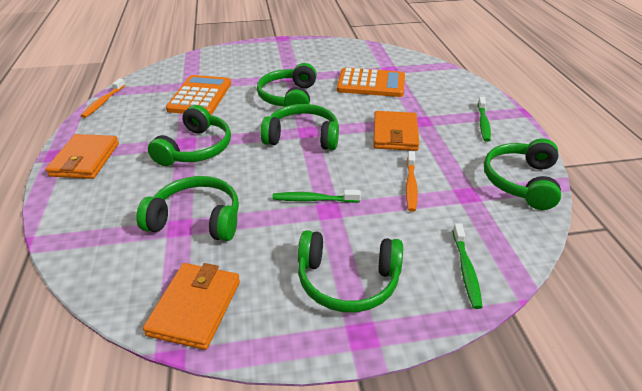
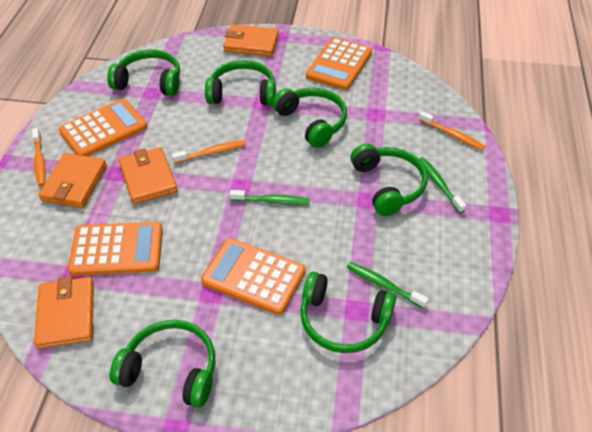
orange calculator: 2 -> 4
orange toothbrush: 2 -> 3
orange wallet: 3 -> 4

